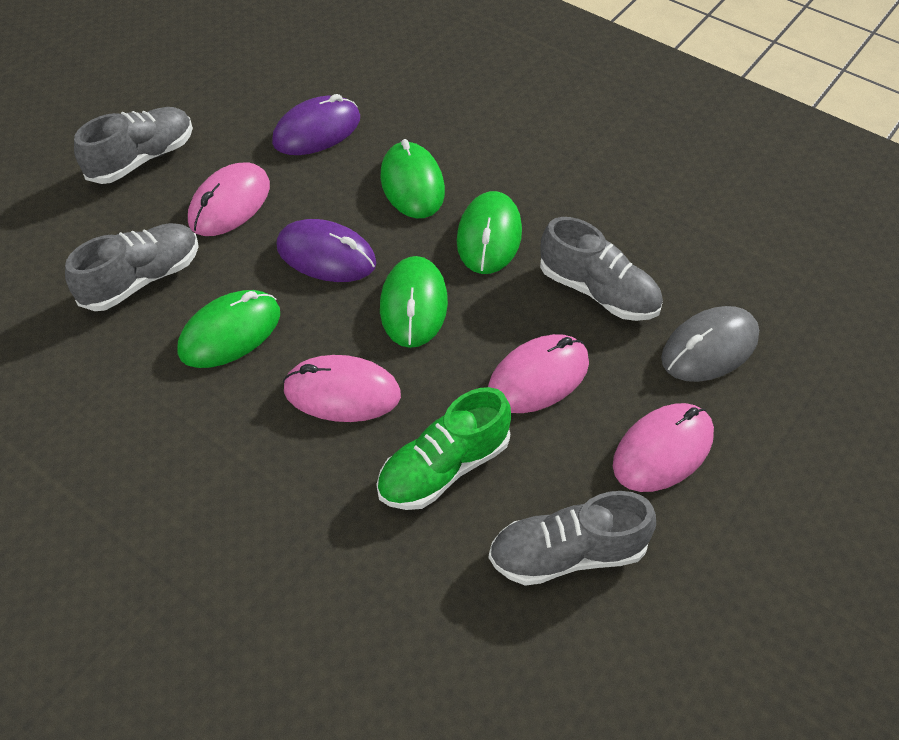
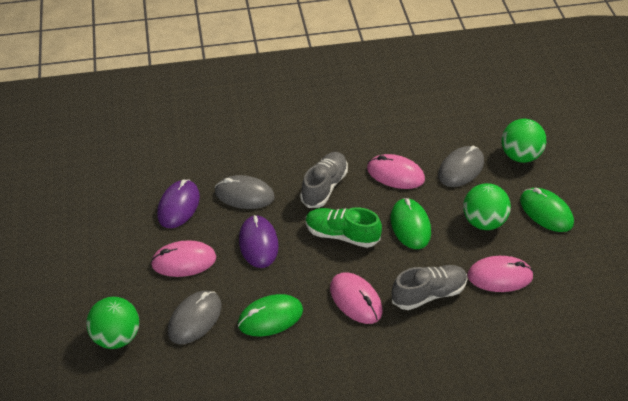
green ball: 0 -> 3
green mouse: 4 -> 3
grey mouse: 1 -> 3
grey shoe: 4 -> 2

